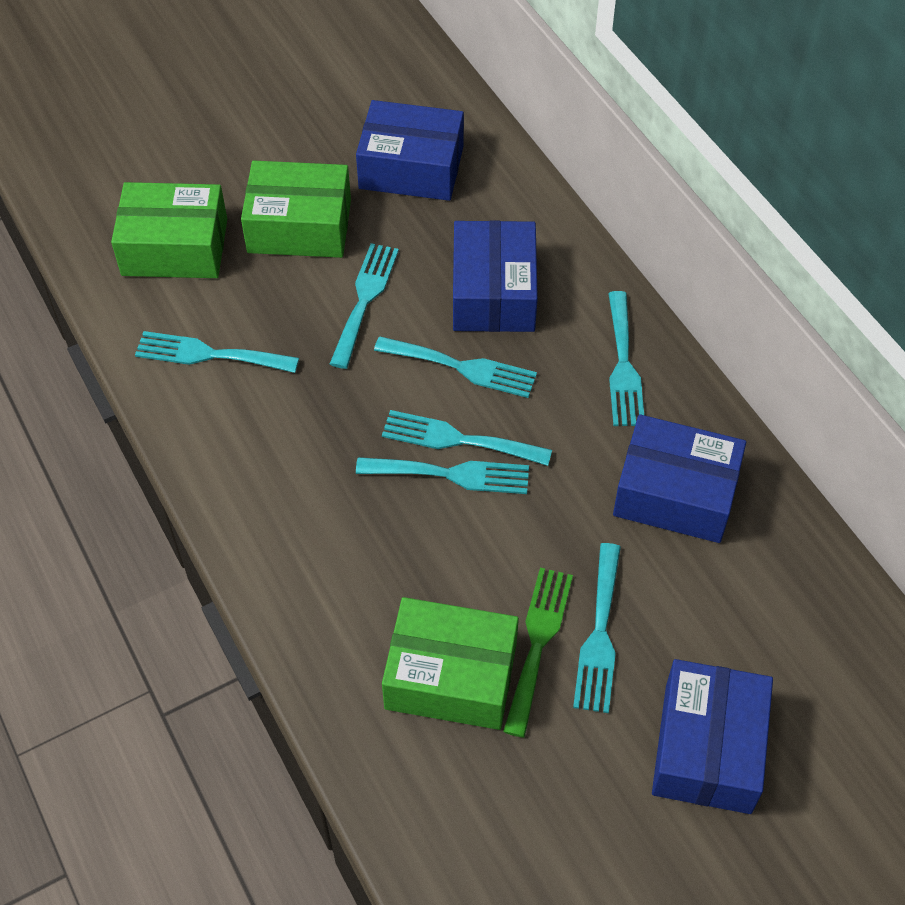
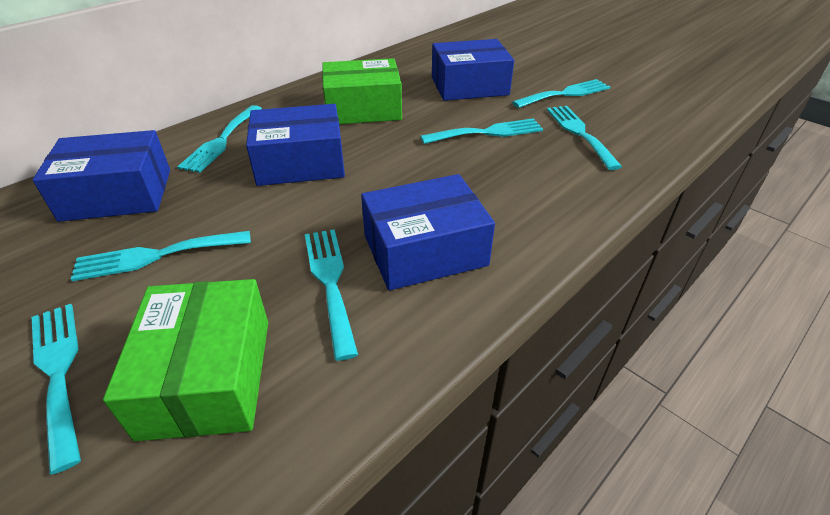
green box: 3 -> 2
green fork: 1 -> 0

